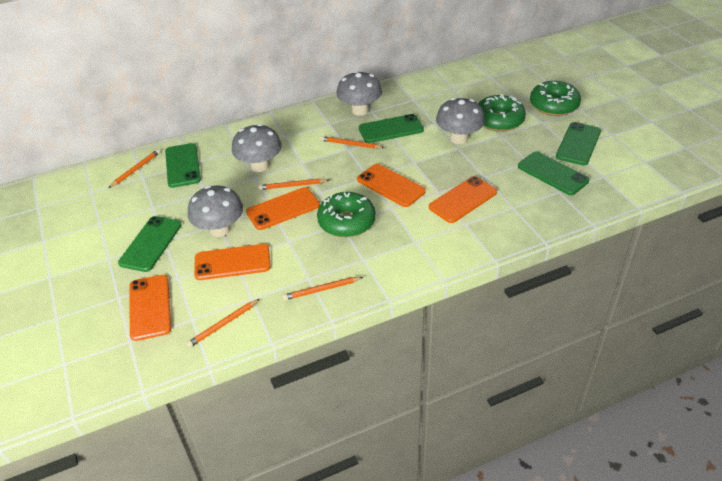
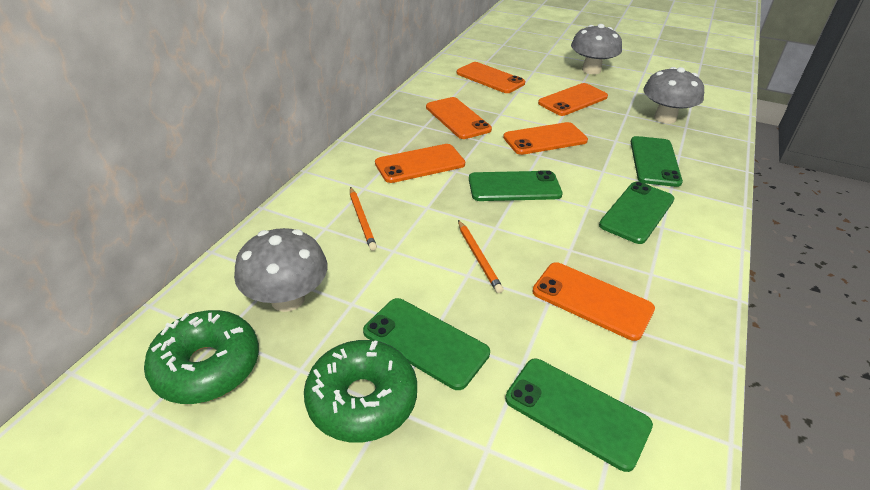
green donut: 3 -> 2
grey mushroom: 4 -> 3
orange pencil: 5 -> 2
orange phone: 5 -> 6

